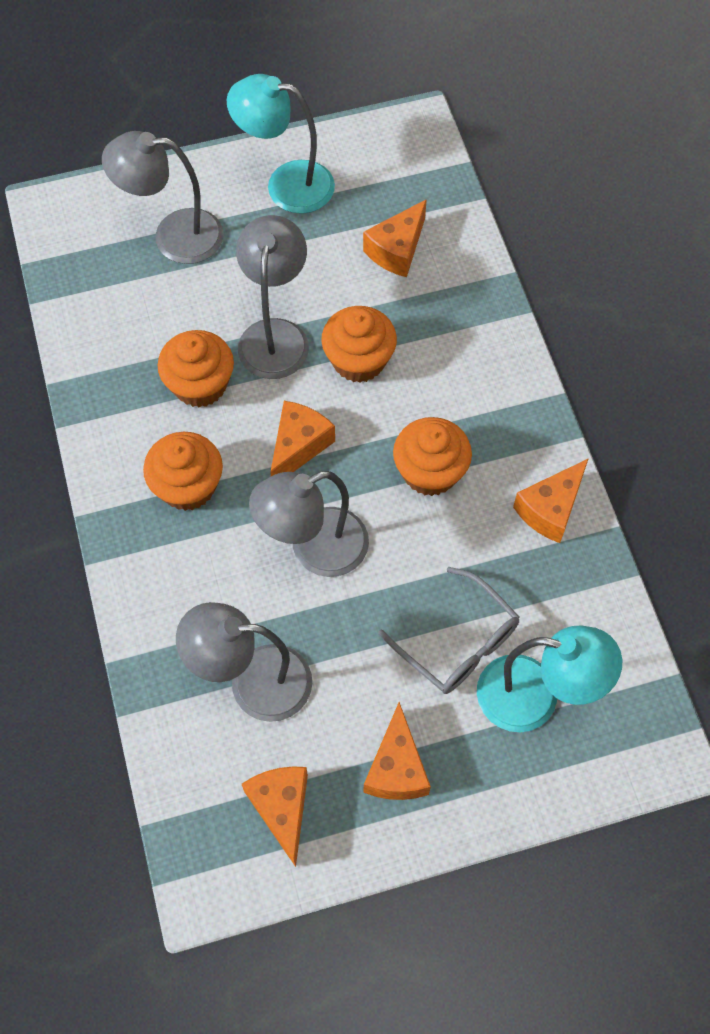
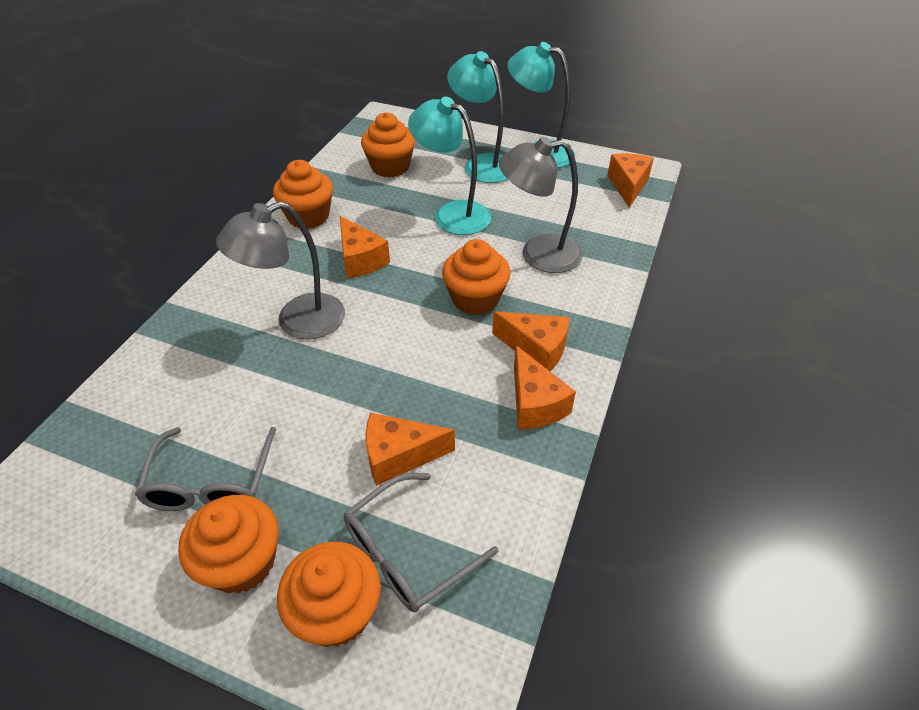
grey glasses: 1 -> 2
grey lamp: 4 -> 2
orange cupcake: 4 -> 5
turquoise lamp: 2 -> 3

